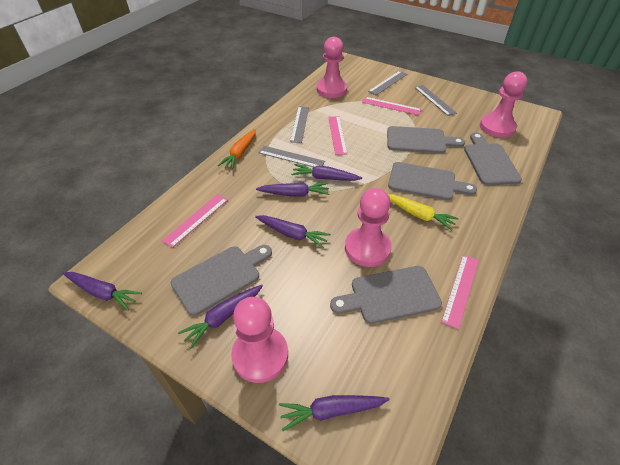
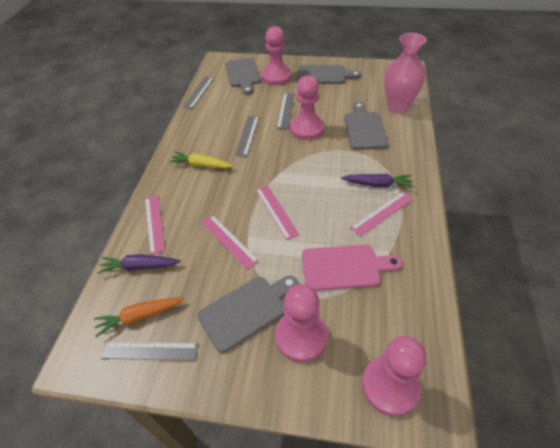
grey cutting board: 5 -> 4
pink cutting board: 0 -> 1
pink vase: 0 -> 1
purple carrot: 6 -> 2

